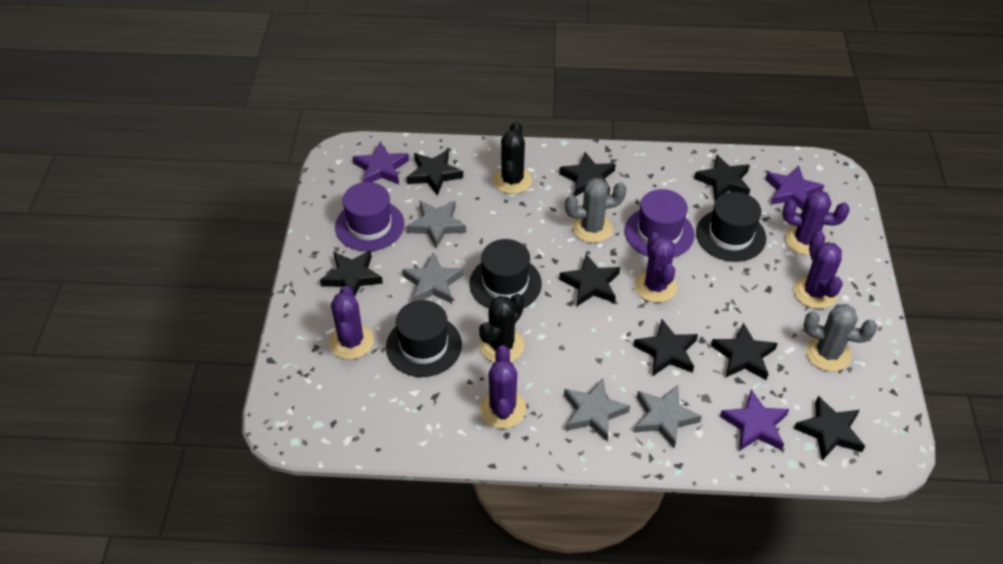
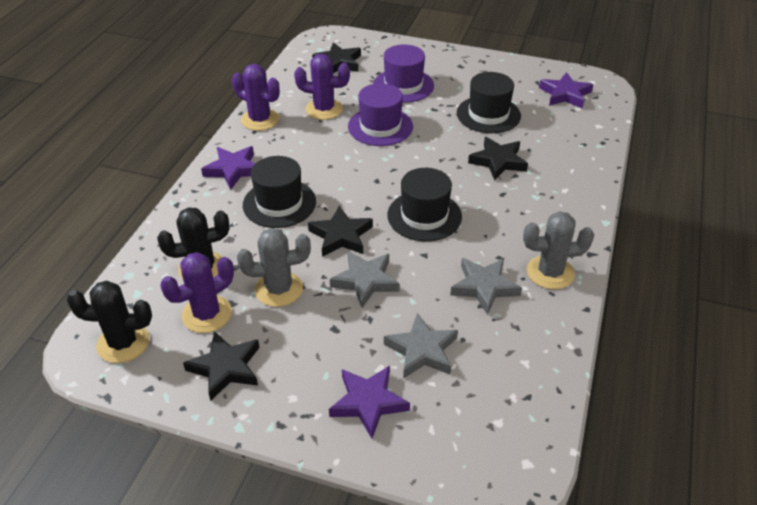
black star: 8 -> 4
grey star: 4 -> 3
purple cactus: 5 -> 3

